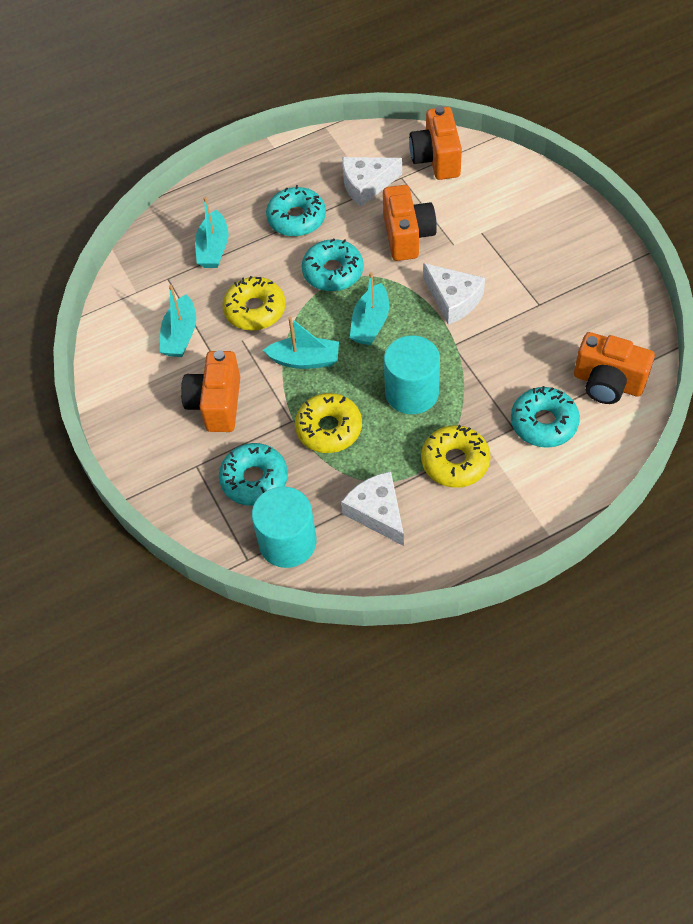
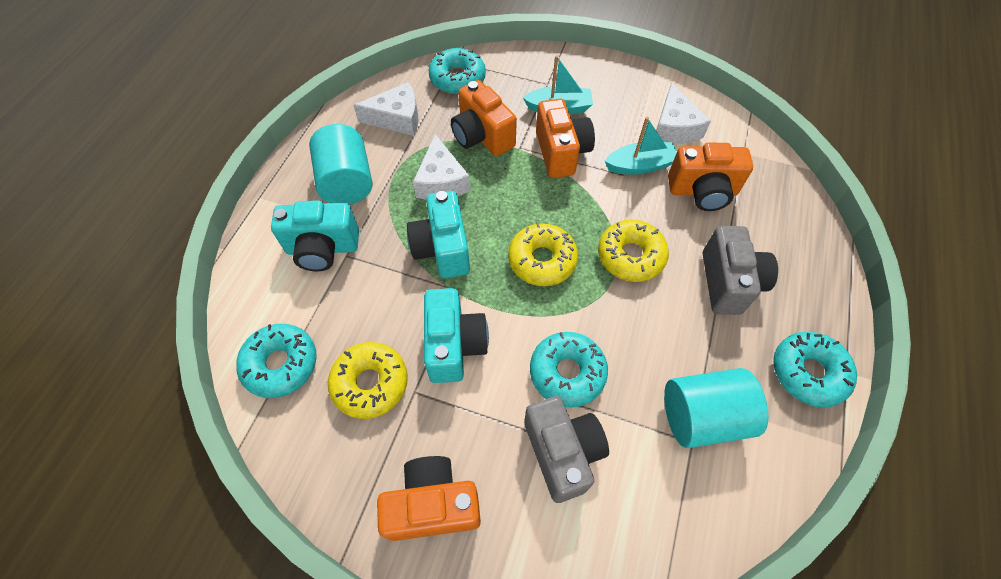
grey camera: 0 -> 2
turquoise boat: 4 -> 2
turquoise camera: 0 -> 3

